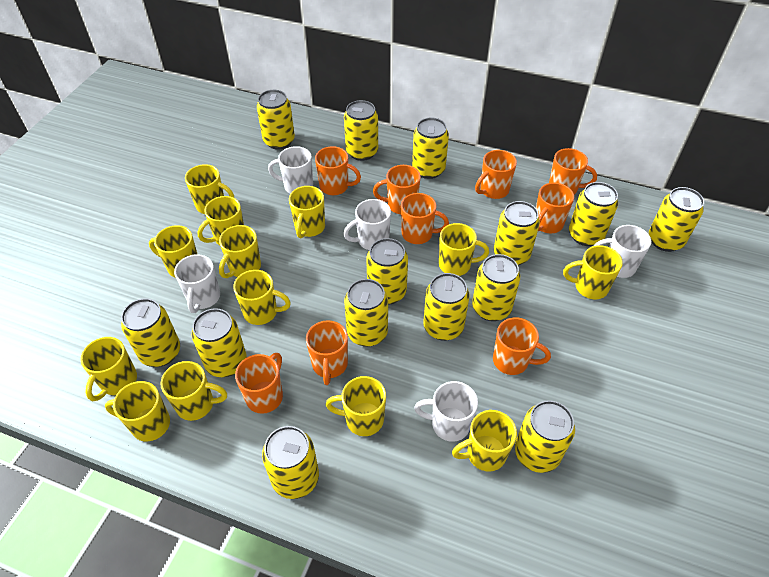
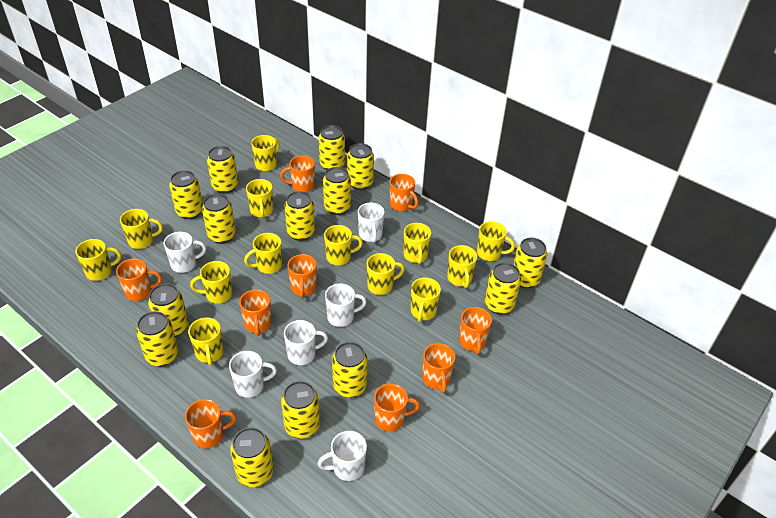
white mug: 5 -> 6

